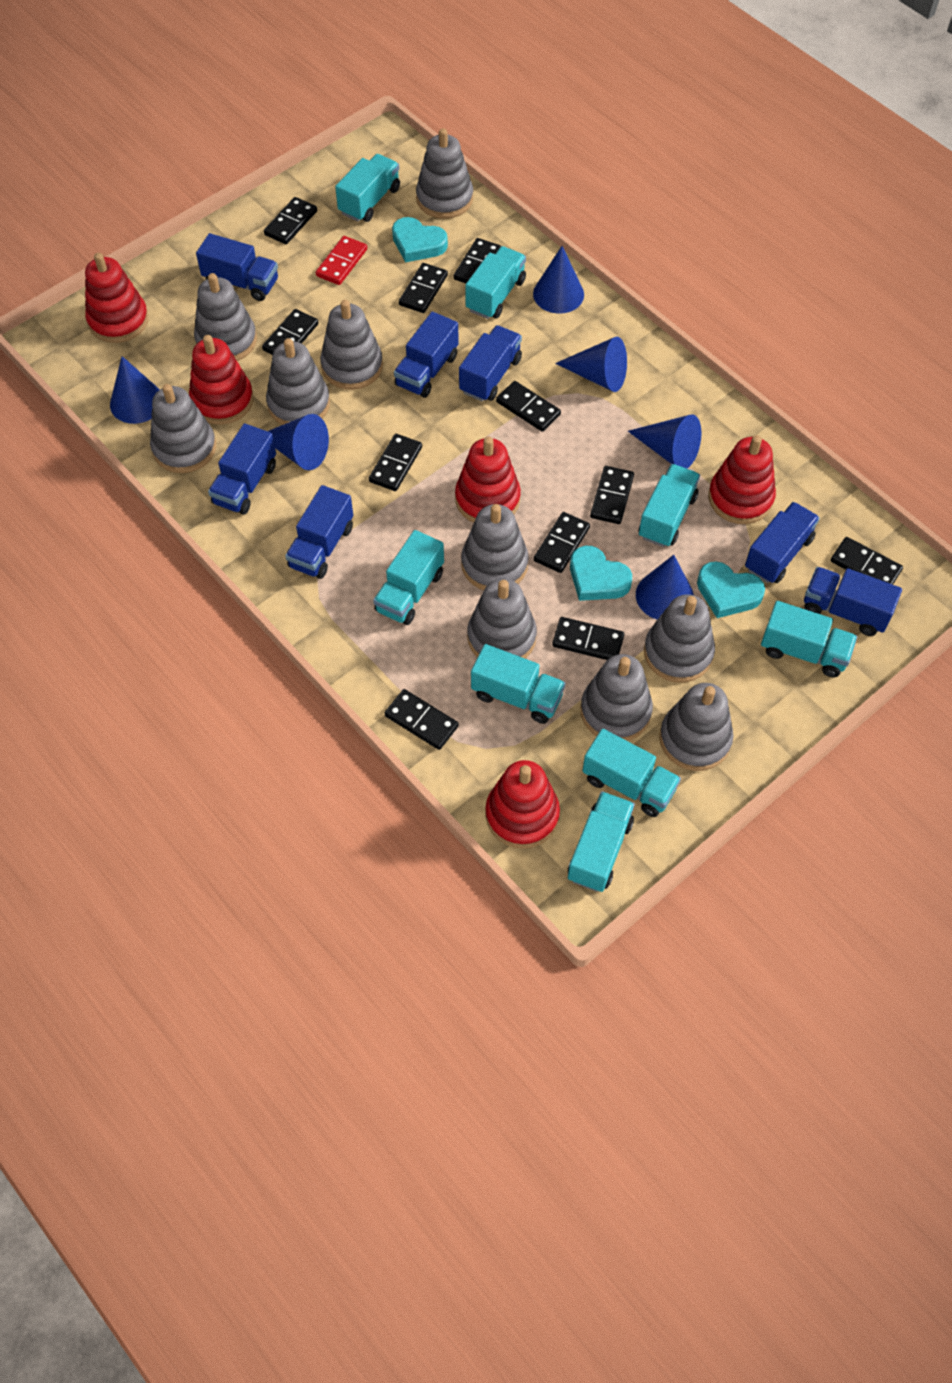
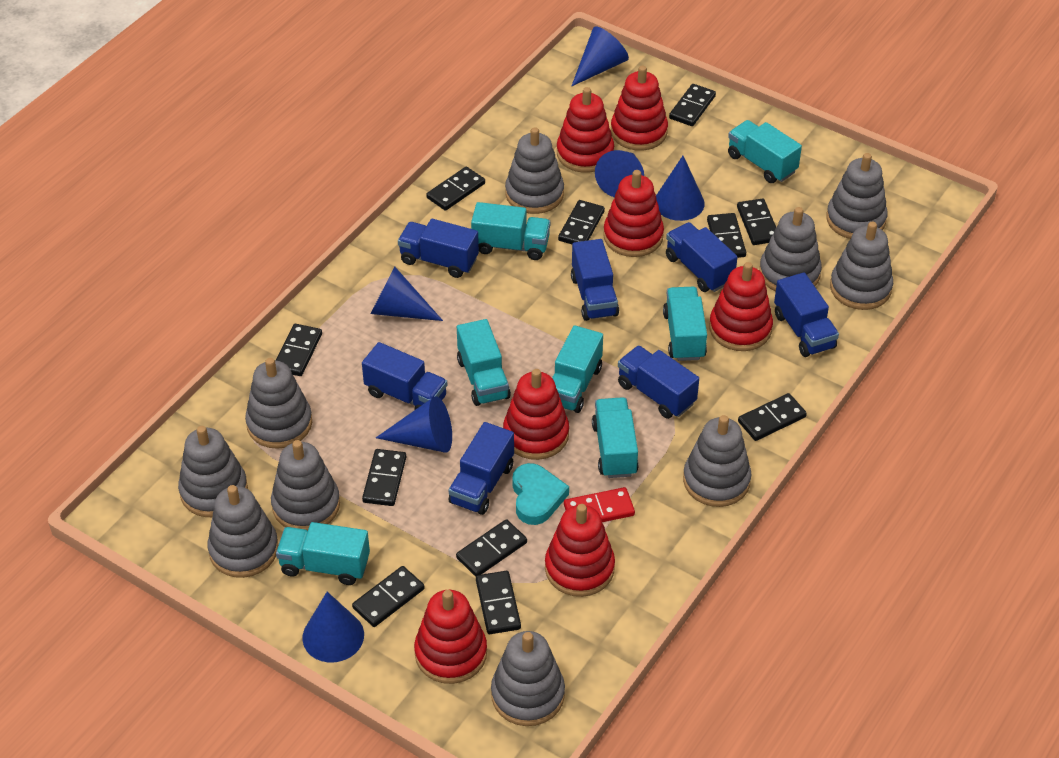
red stacking toy: 5 -> 7
turquoise heart: 3 -> 1
turquoise truck: 8 -> 7

